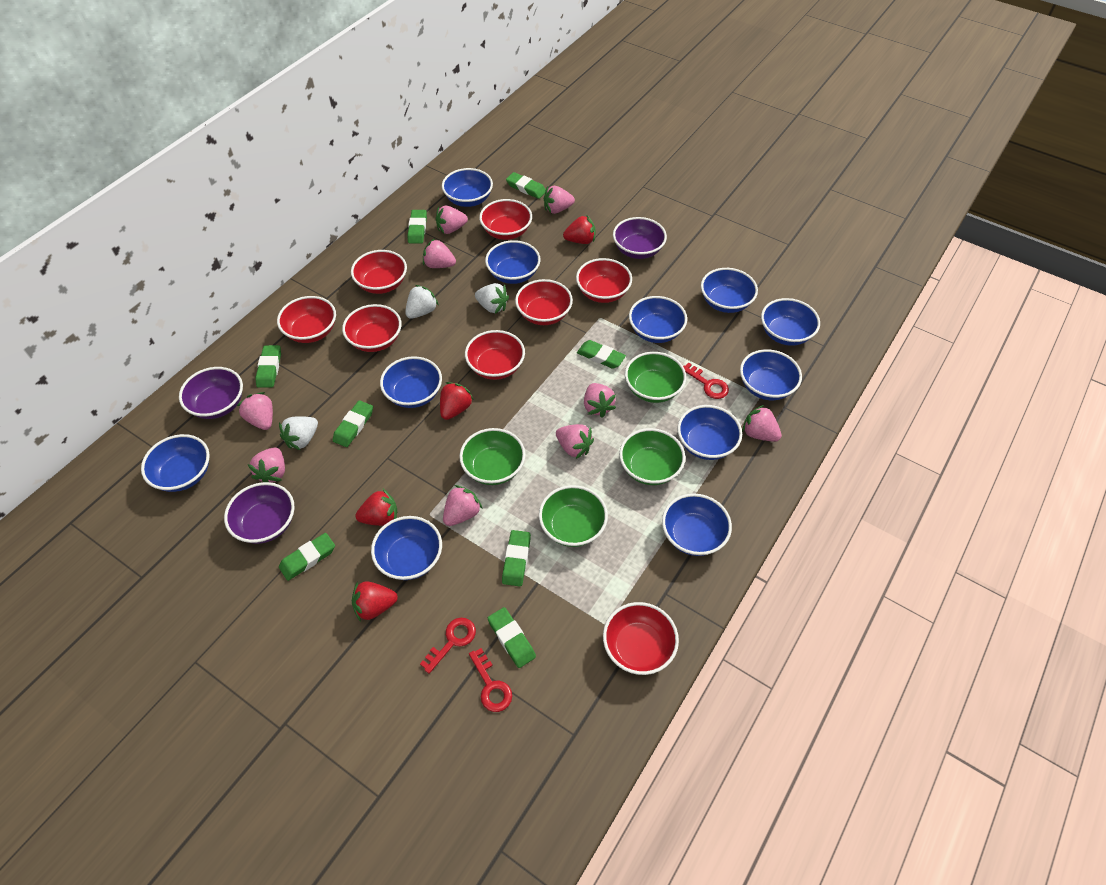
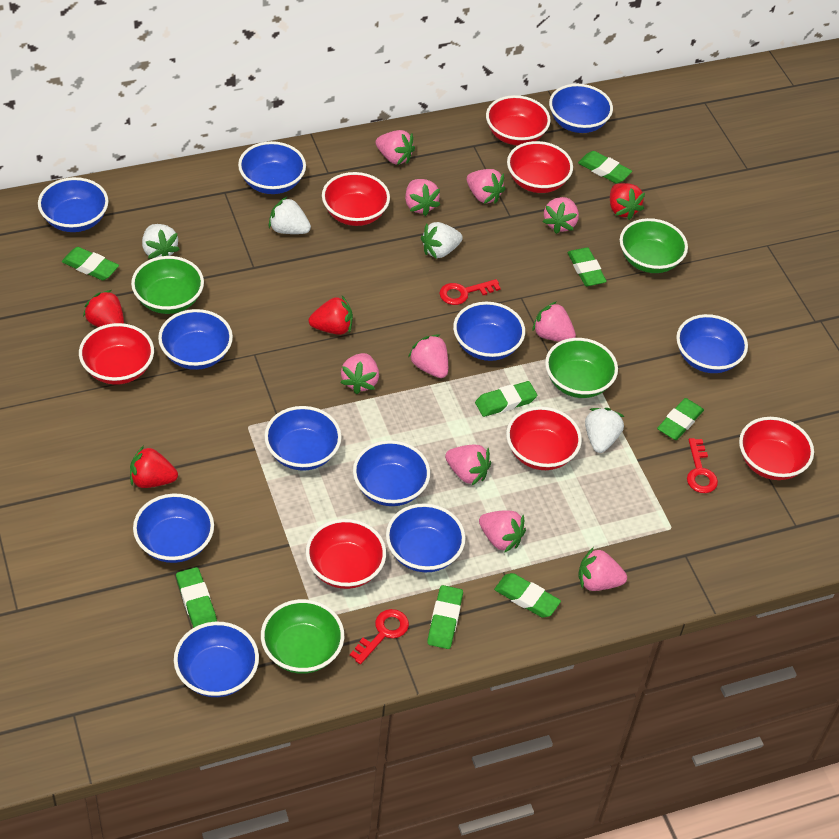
pink strawberry: 9 -> 10
purple bowl: 3 -> 0
red bowl: 8 -> 7
white strawberry: 3 -> 4

